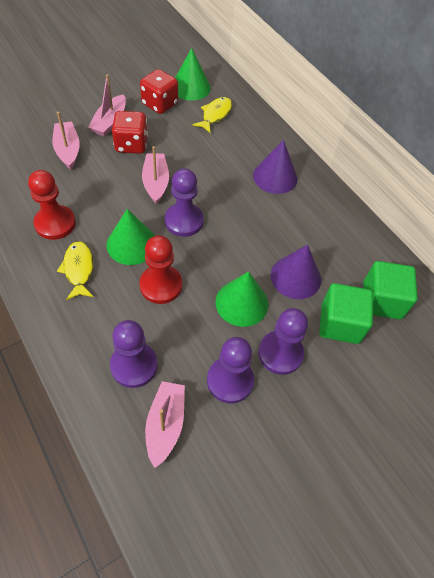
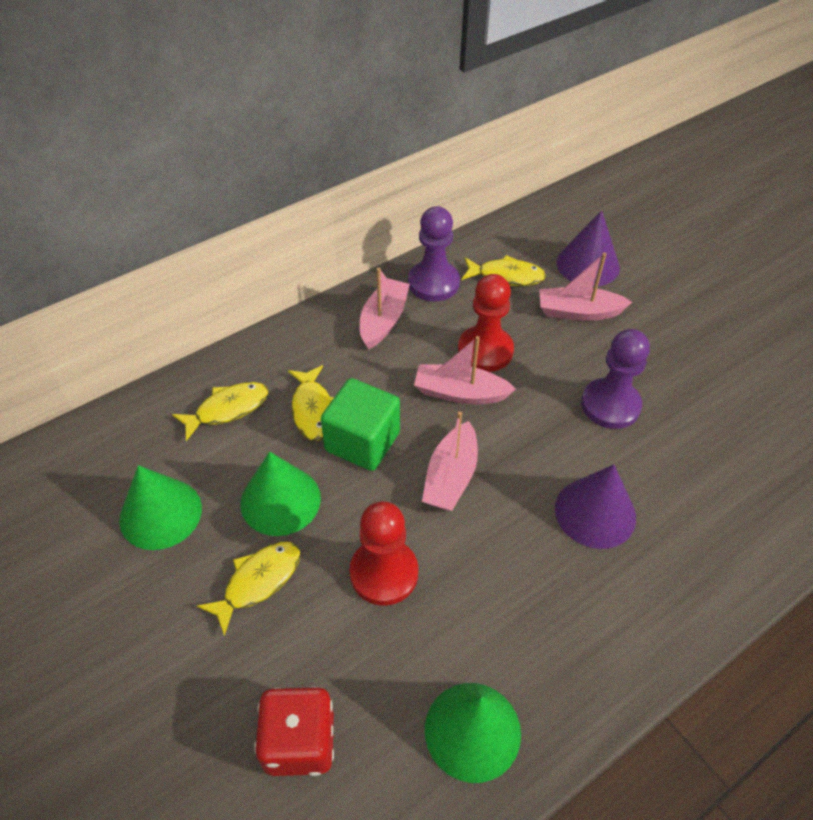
green cube: 2 -> 1
purple pawn: 4 -> 2
red dice: 2 -> 1
yellow fish: 2 -> 4

